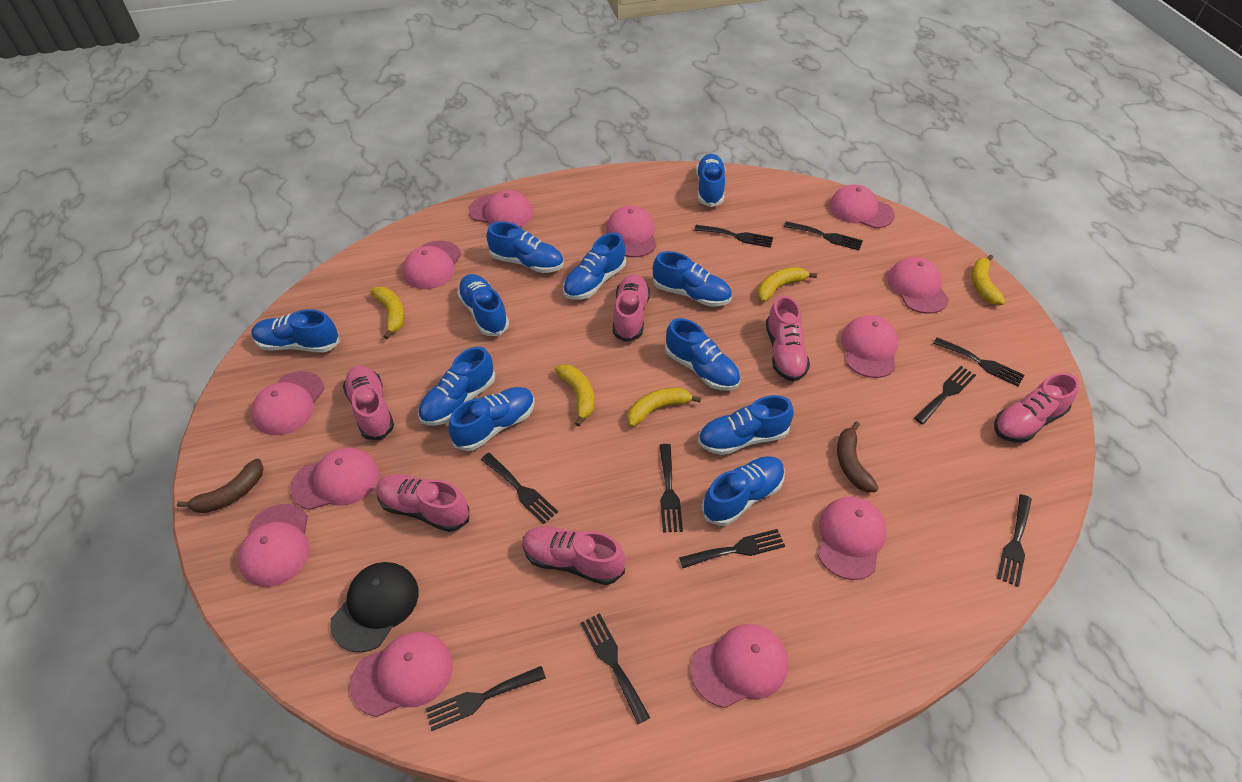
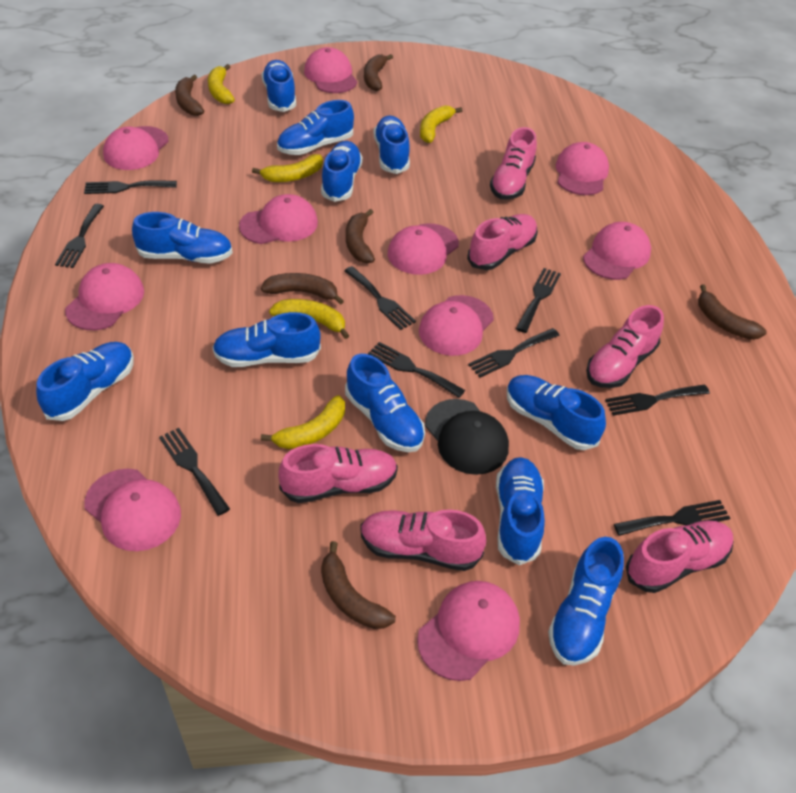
black fork: 10 -> 9
brown banana: 2 -> 6
pink cap: 12 -> 10

